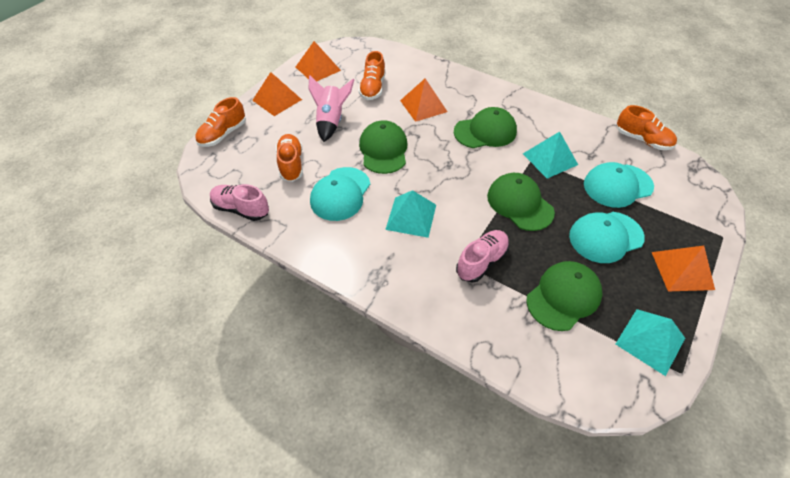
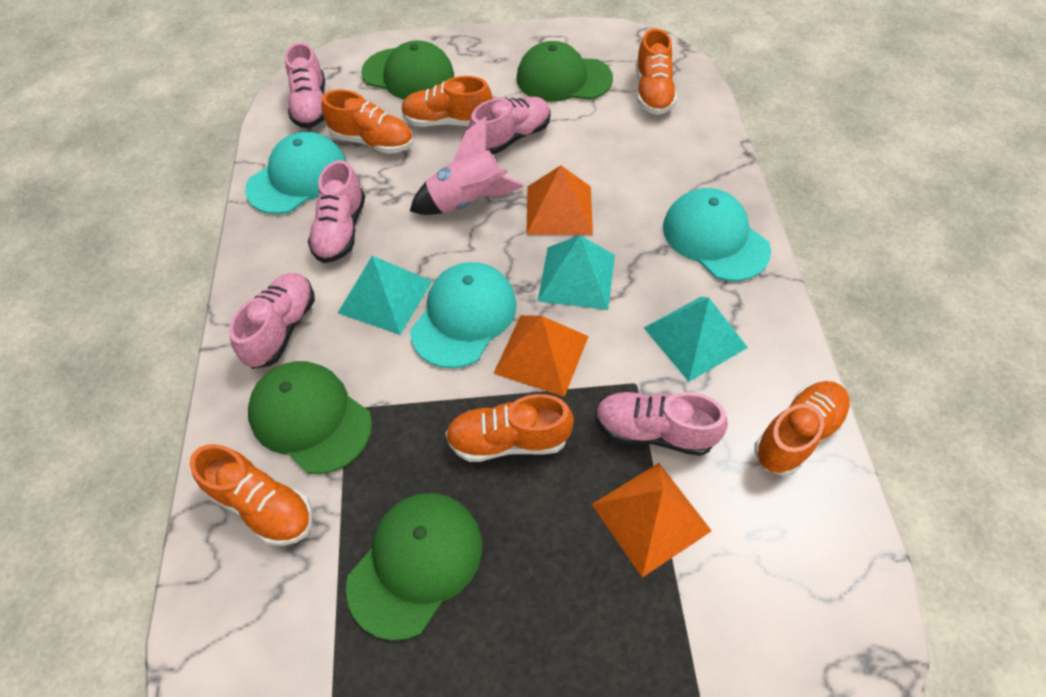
orange pyramid: 4 -> 3
orange shoe: 4 -> 6
pink shoe: 2 -> 5

